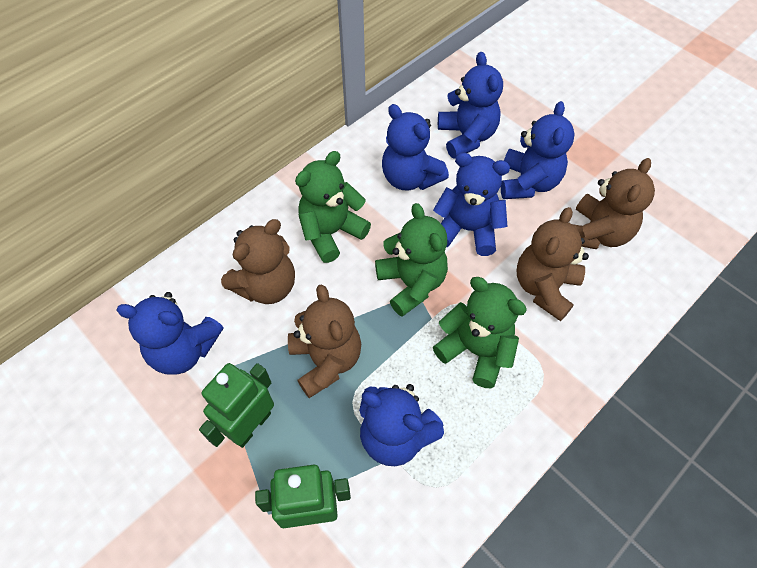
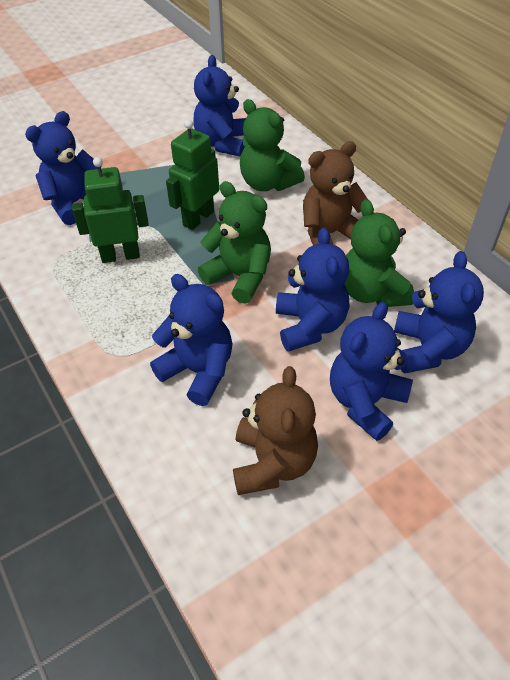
brown teddy bear: 4 -> 2

